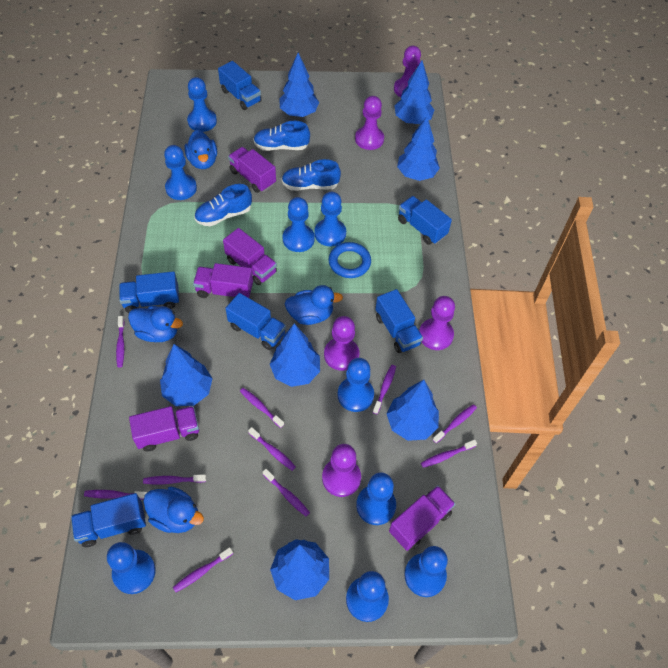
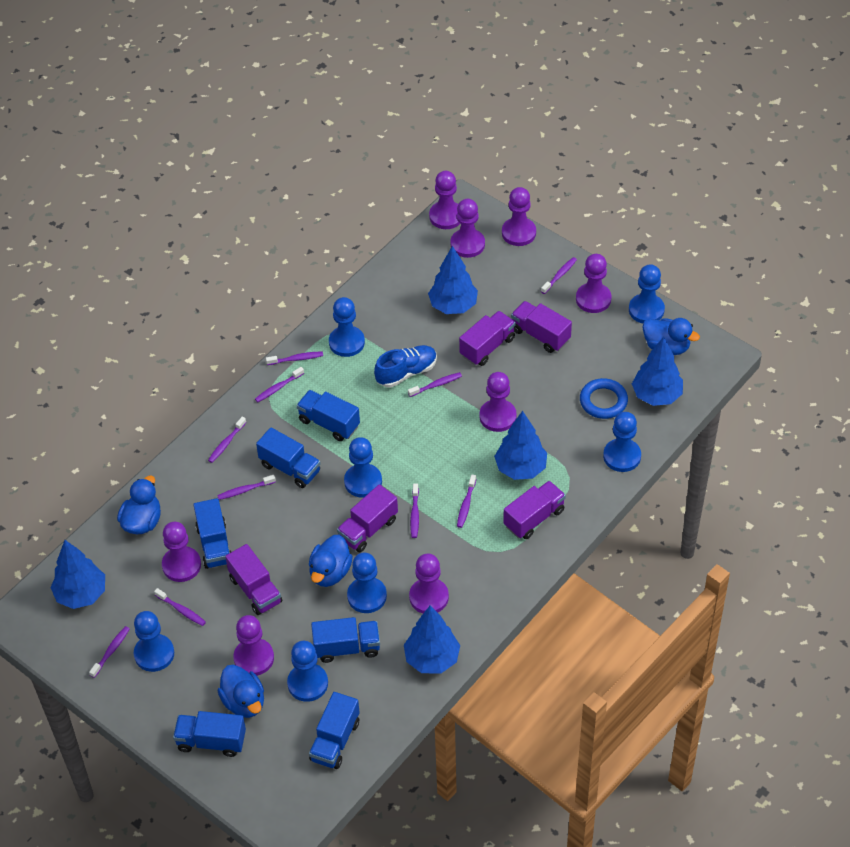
blue pawn: 9 -> 7
blue shoe: 3 -> 1
blue tree: 7 -> 5
purple pawn: 5 -> 8

